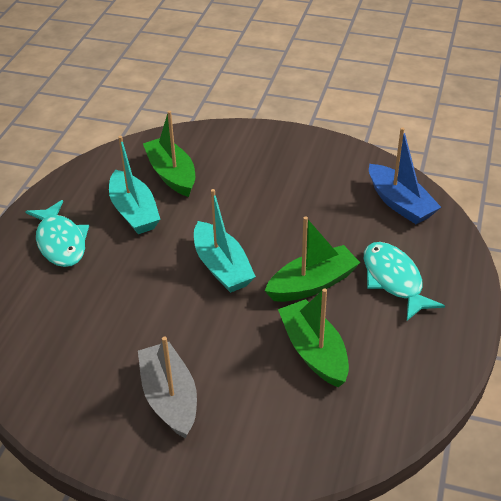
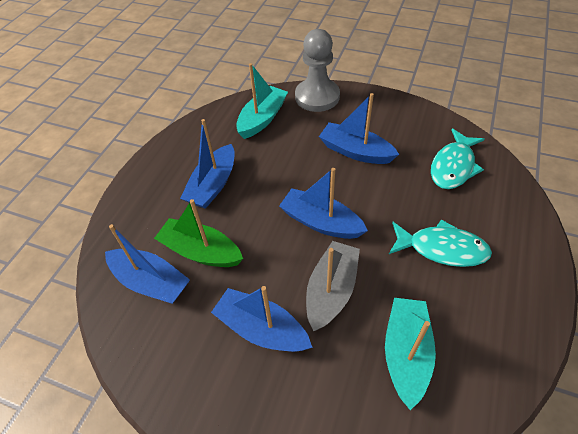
blue boat: 1 -> 5
green boat: 3 -> 1
grey pawn: 0 -> 1

